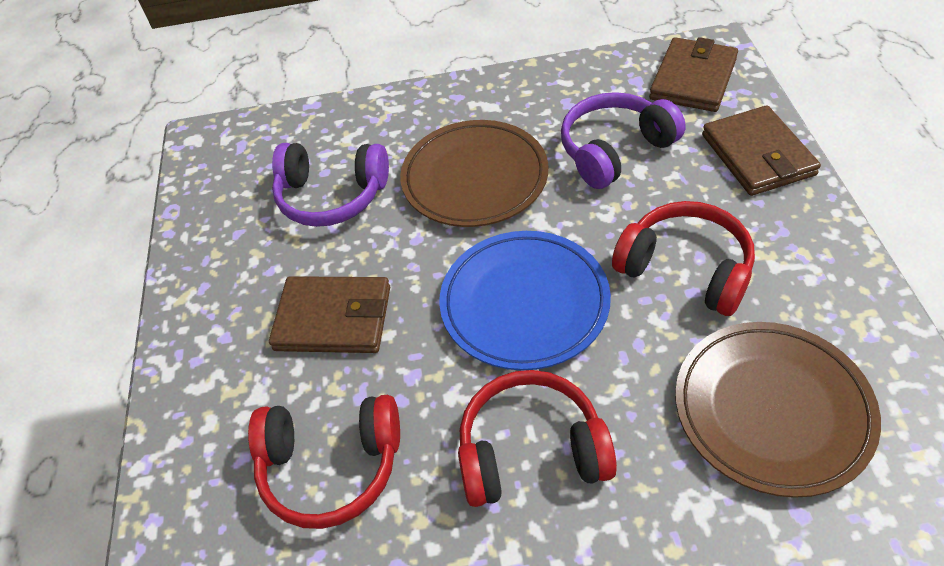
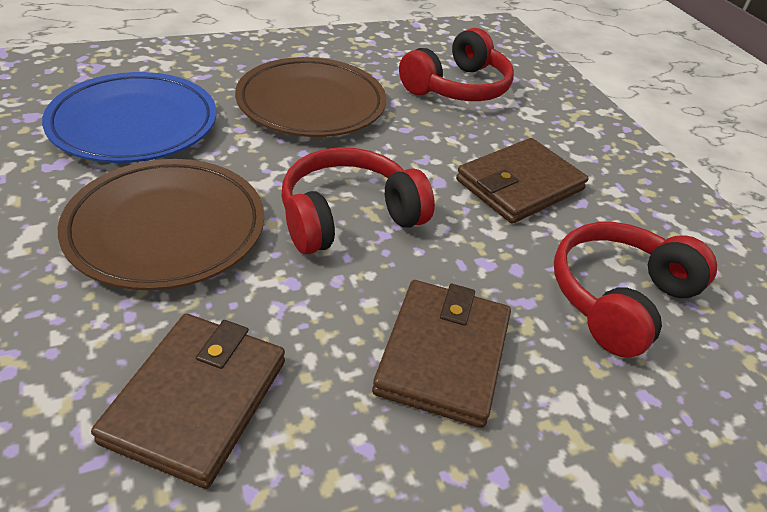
purple headphones: 2 -> 0

